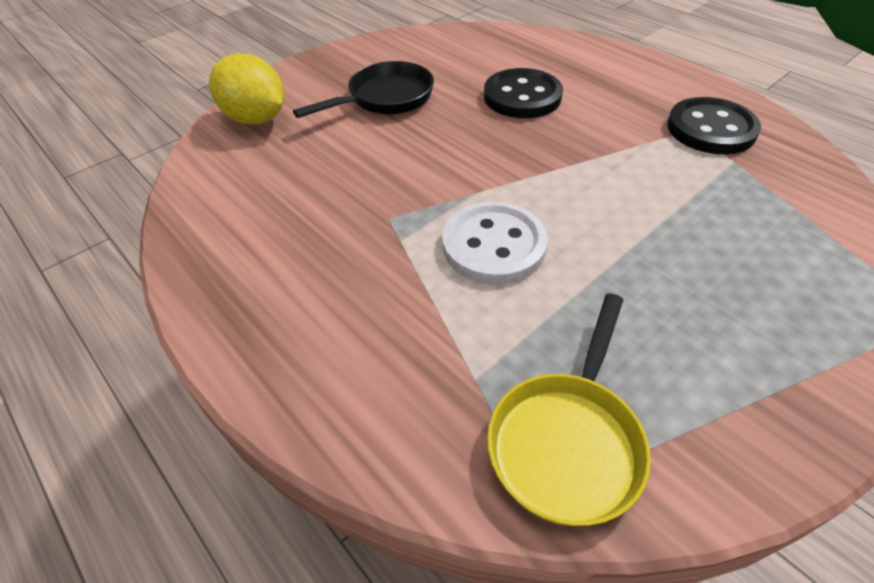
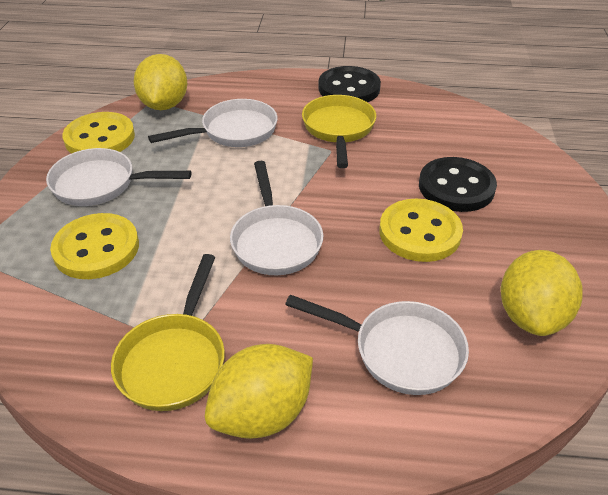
black pan: 1 -> 0
white button: 1 -> 0
white pan: 0 -> 4
yellow button: 0 -> 3
yellow lemon: 1 -> 3
yellow pan: 1 -> 2

